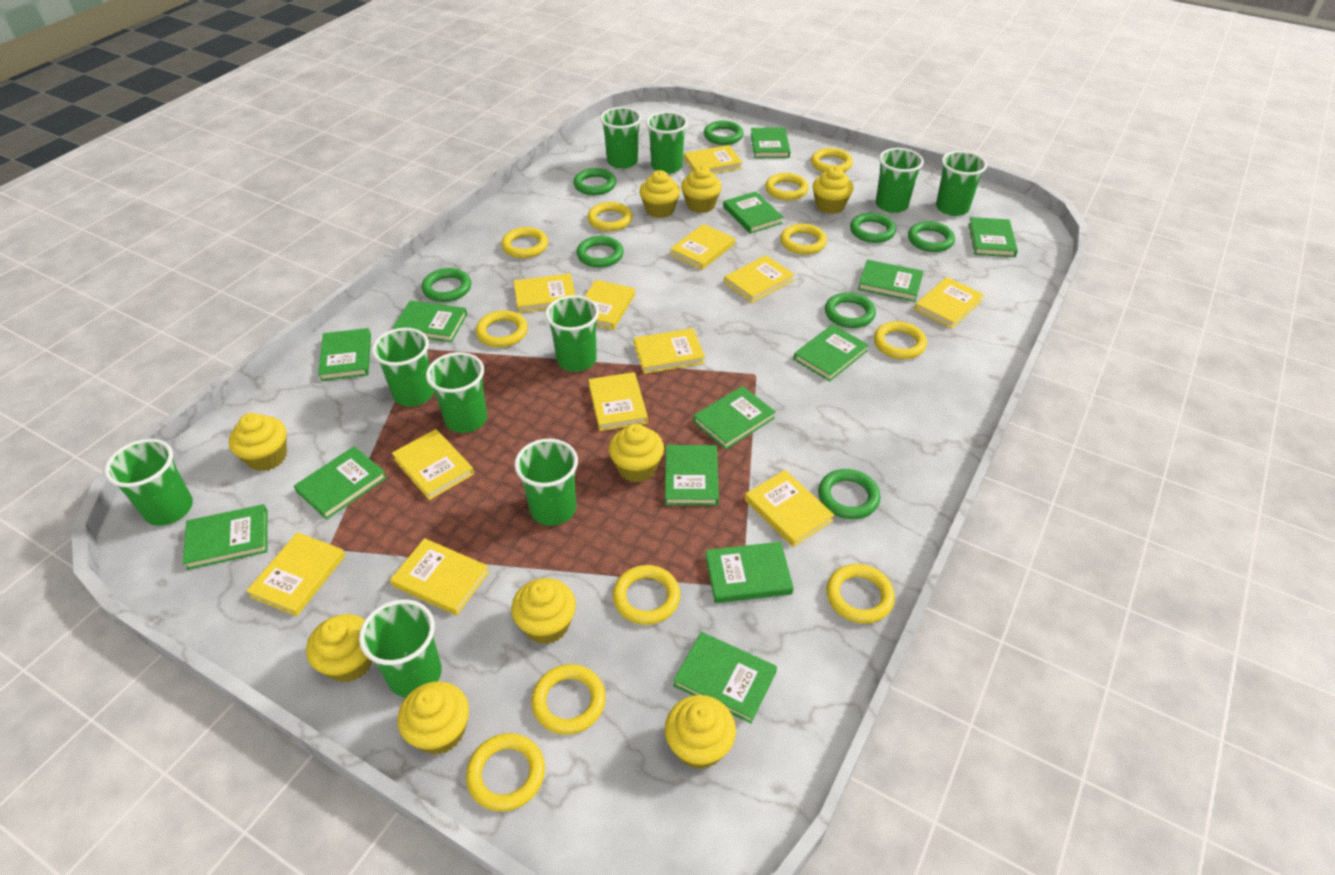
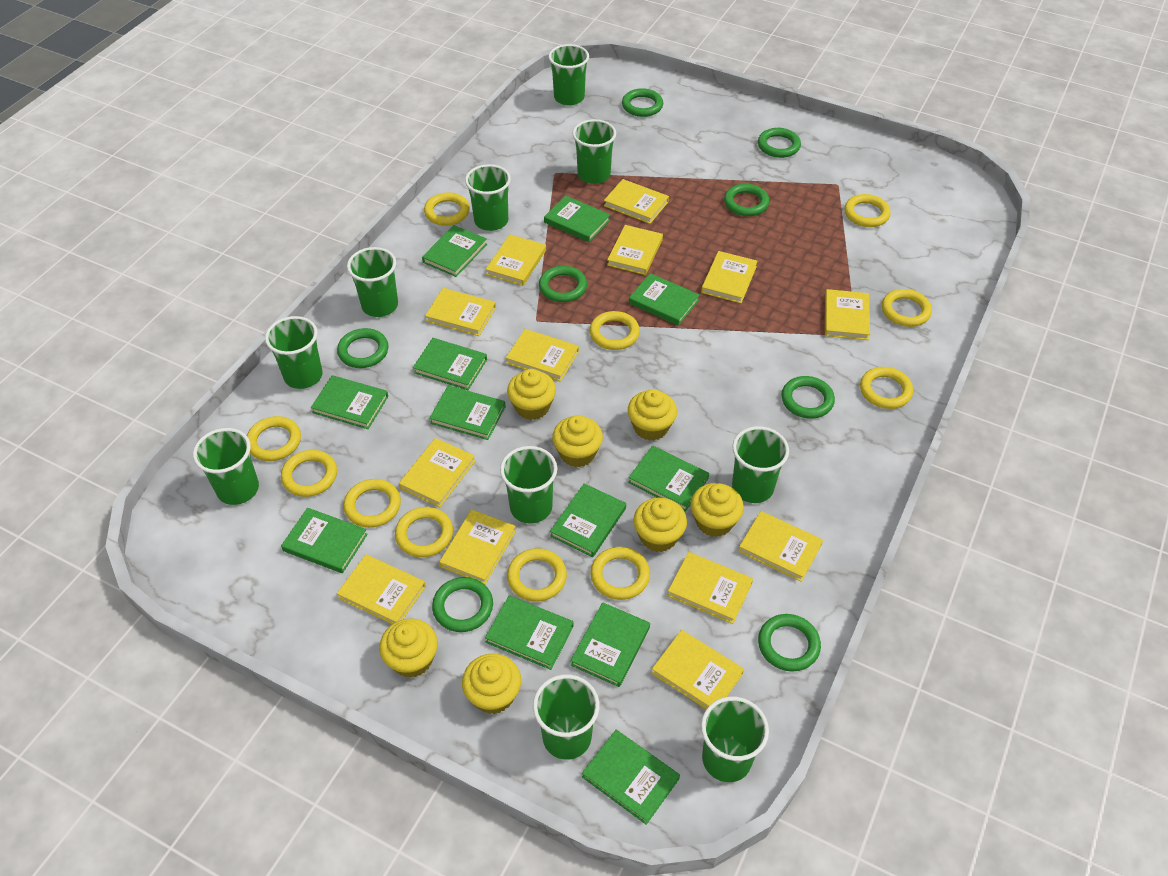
green book: 13 -> 12
yellow book: 12 -> 13
yellow cupcake: 9 -> 7

